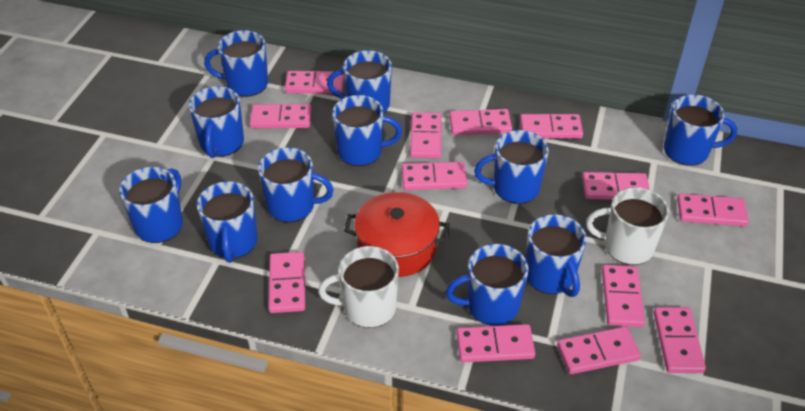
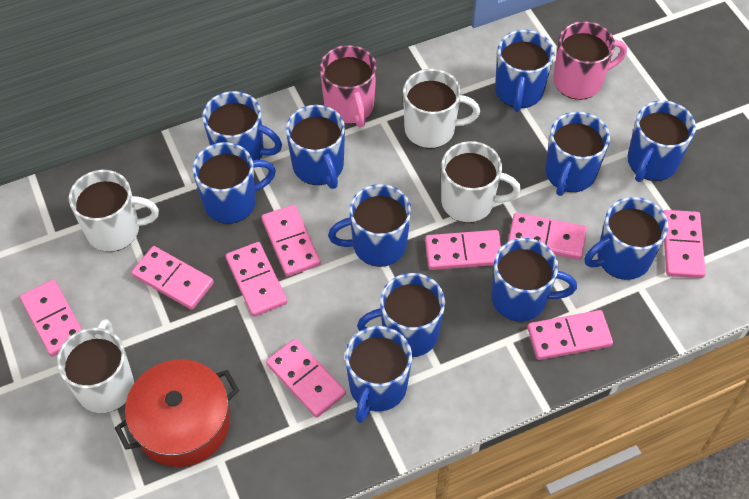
pink domino: 13 -> 9
pink mug: 0 -> 2
white mug: 2 -> 4

